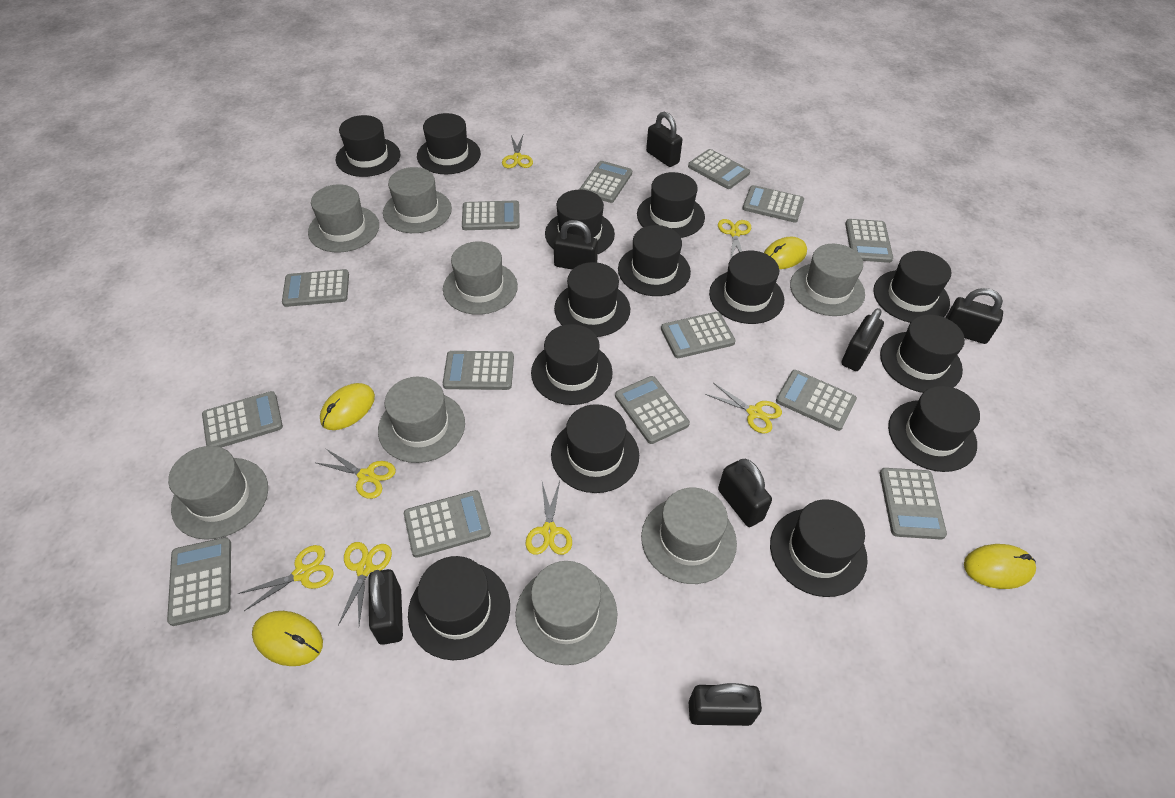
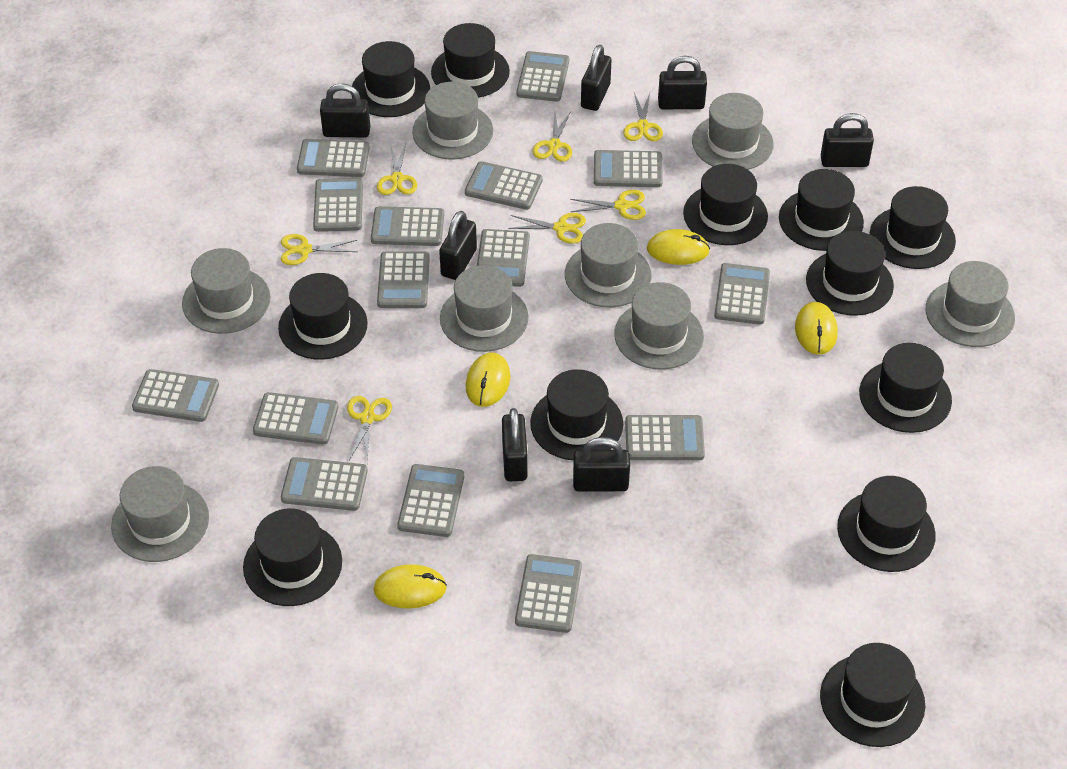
black hat: 14 -> 12
grey calculator: 14 -> 15

